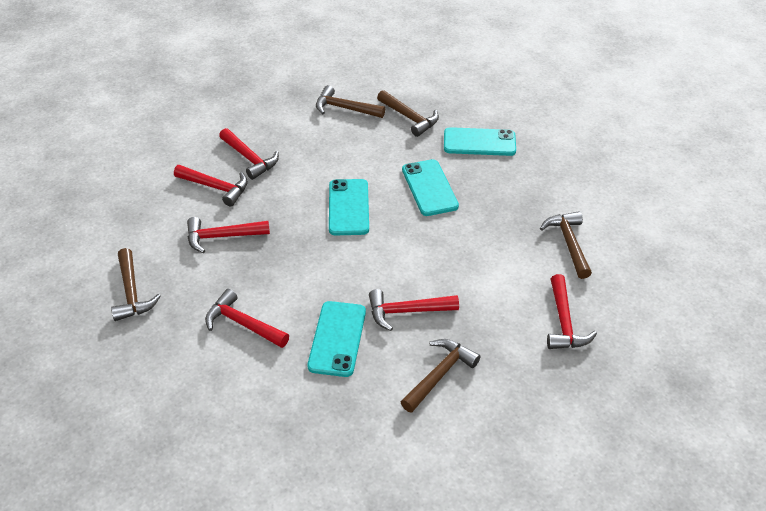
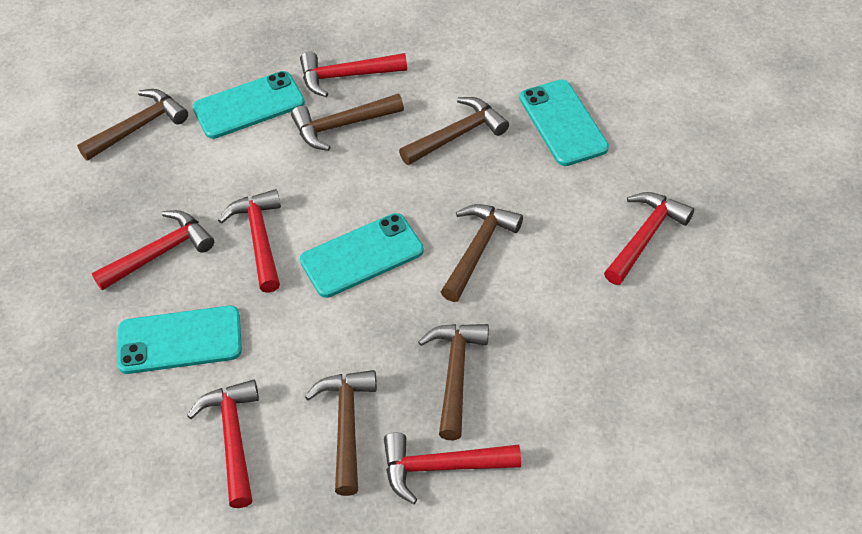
brown hammer: 5 -> 6

